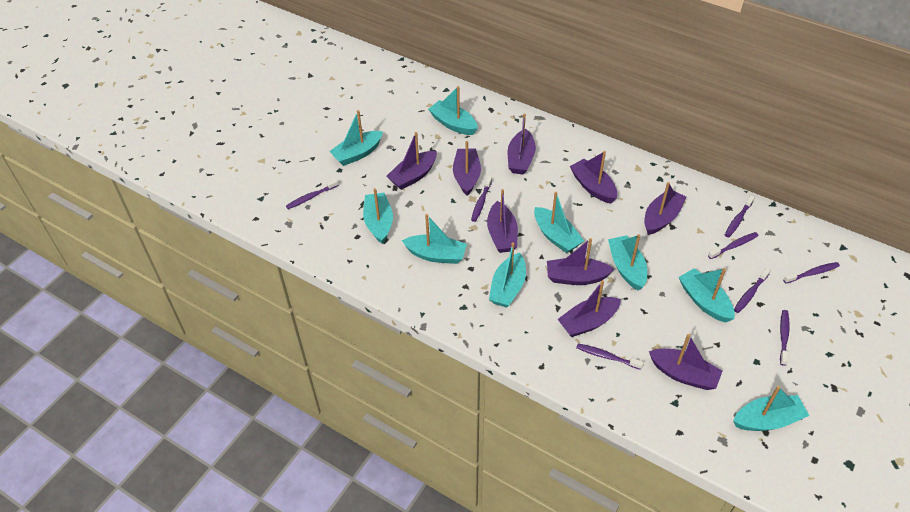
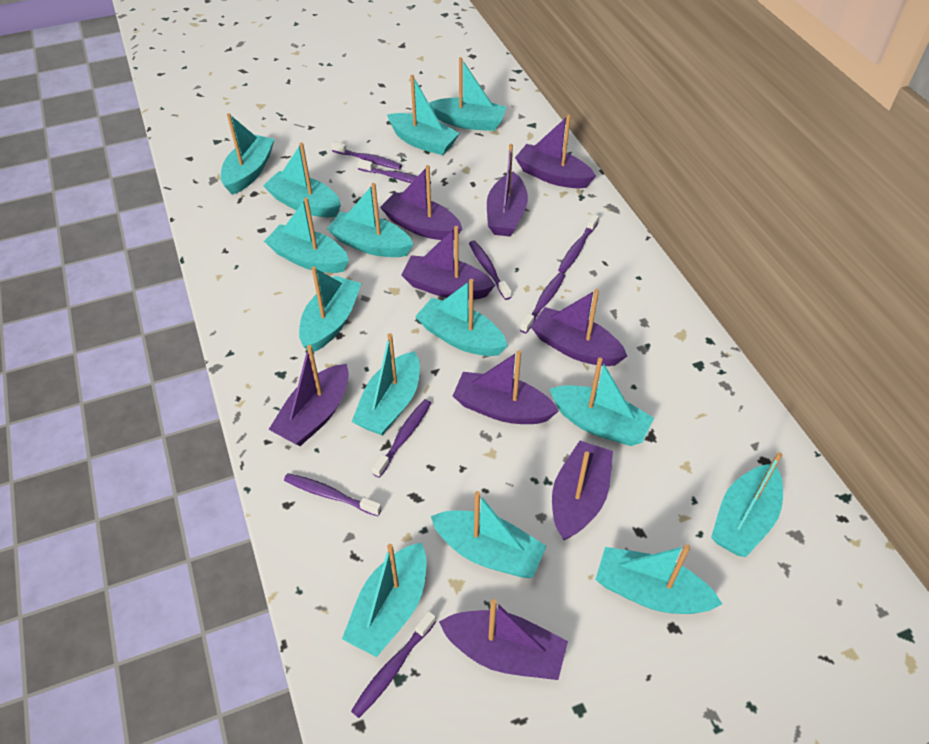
turquoise boat: 9 -> 14

